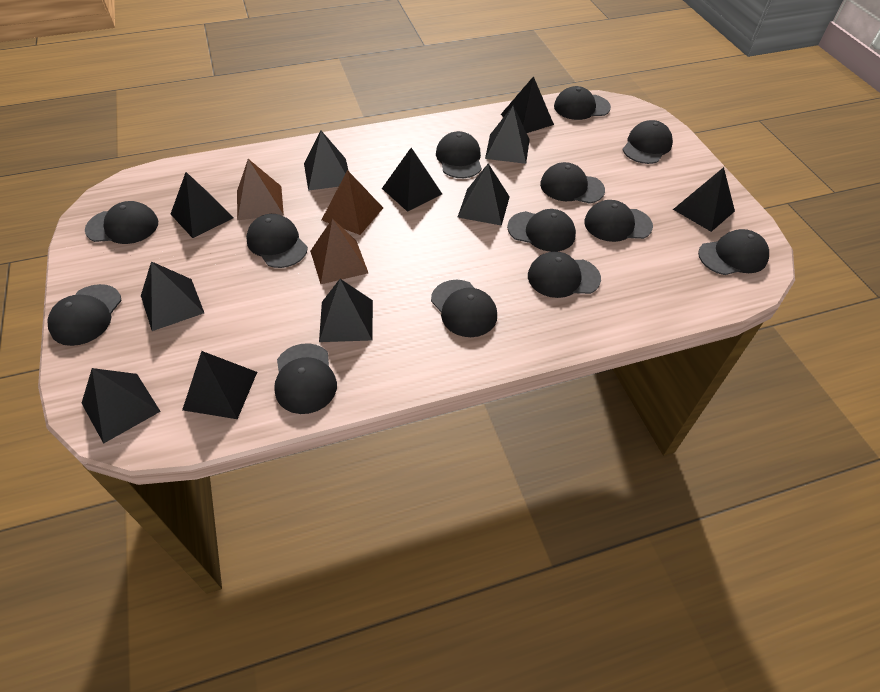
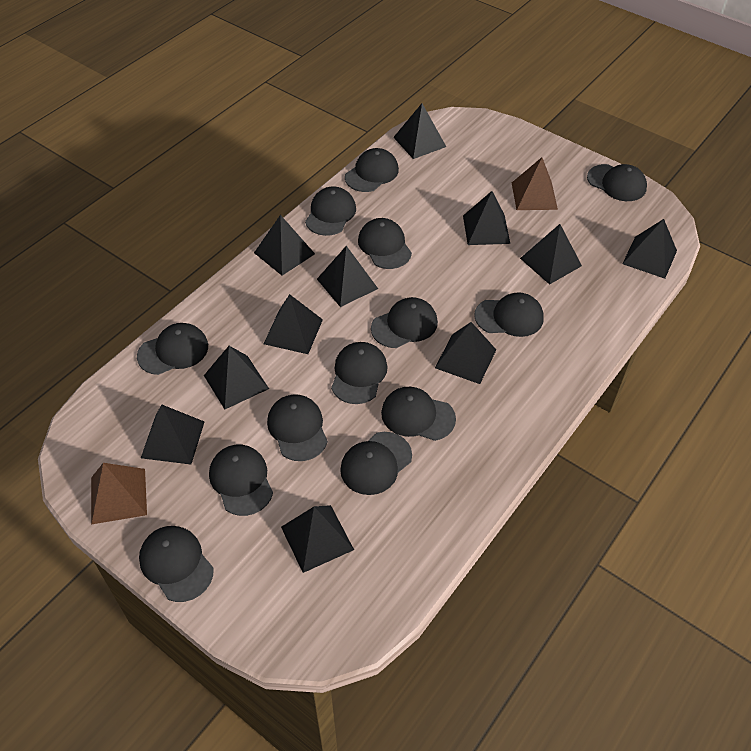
brown pyramid: 3 -> 2

